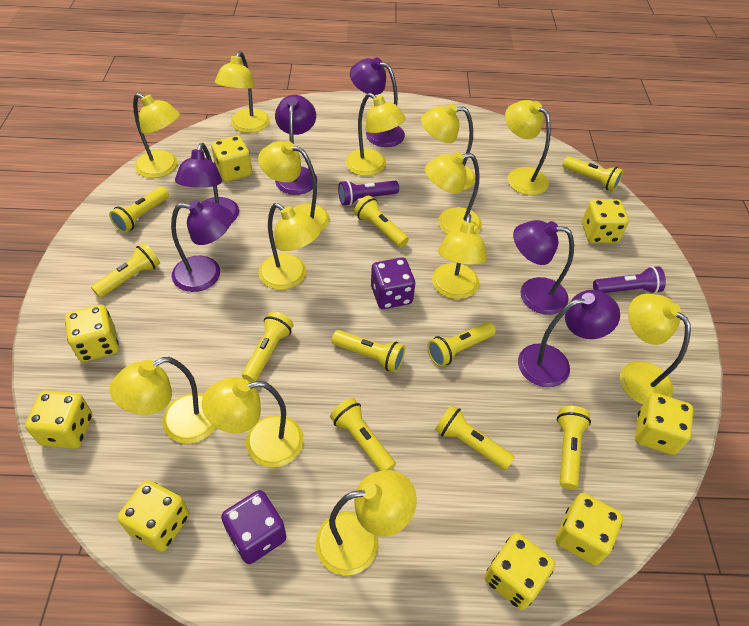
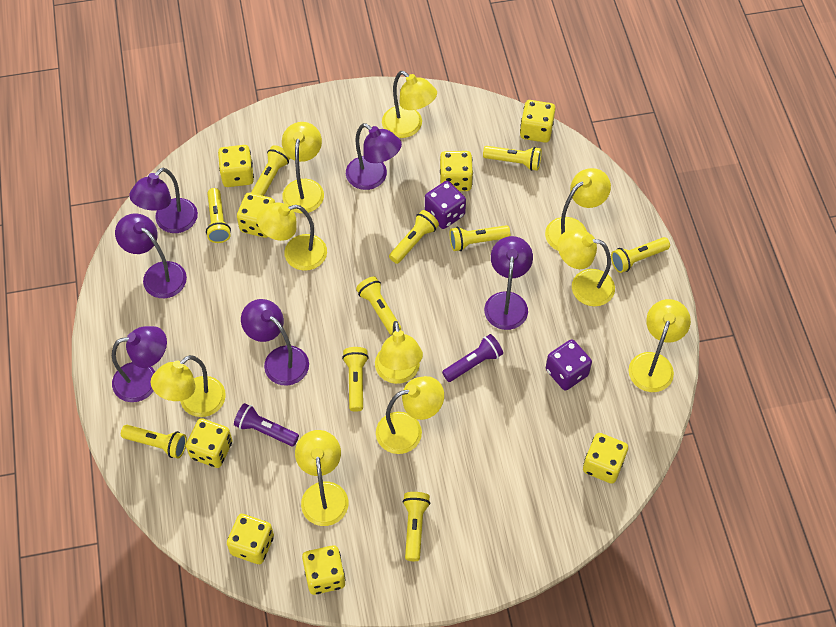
yellow lamp: 13 -> 10

